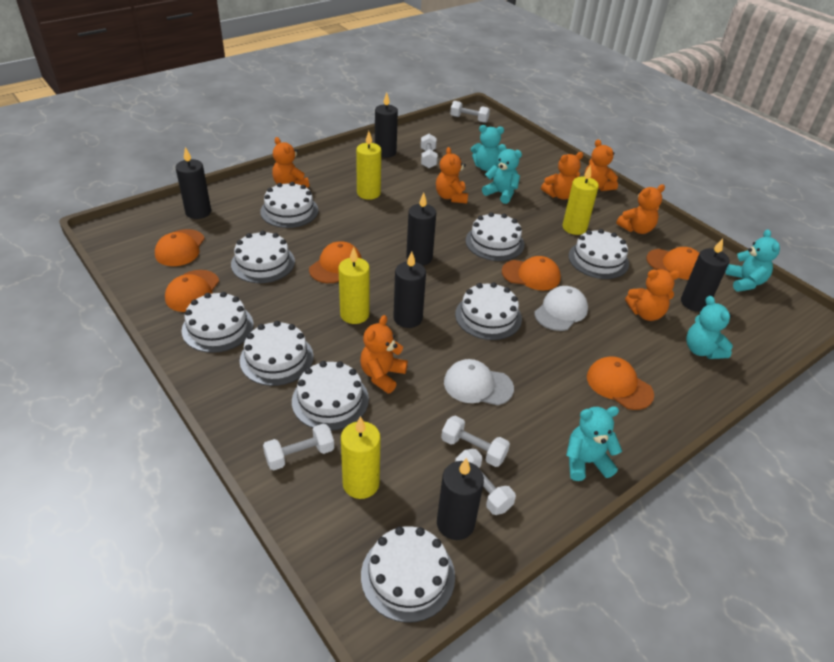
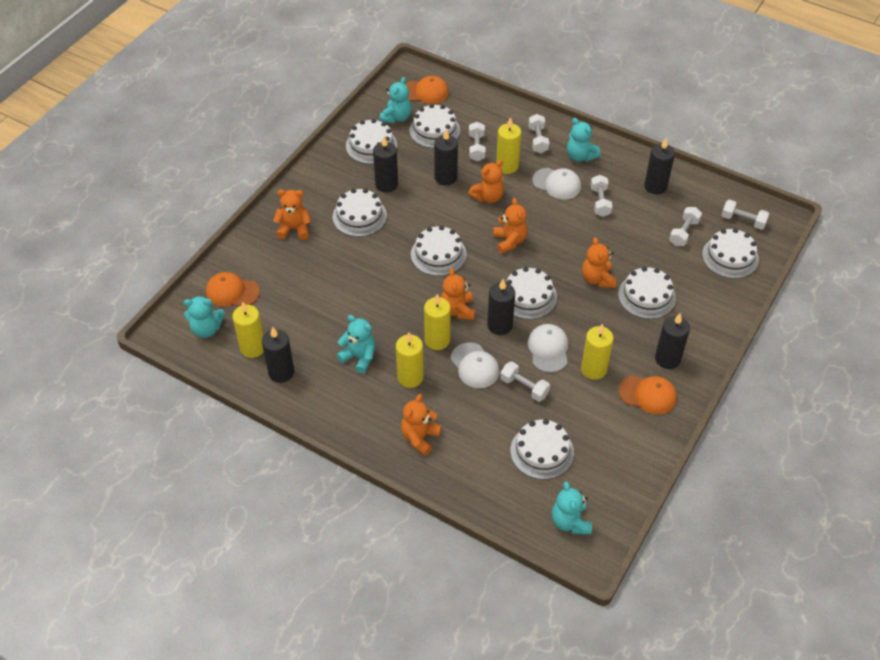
orange cap: 6 -> 3
orange teddy bear: 7 -> 6
white cake: 9 -> 8
white cap: 2 -> 3
white dumbbell: 5 -> 6
yellow candle: 4 -> 5

